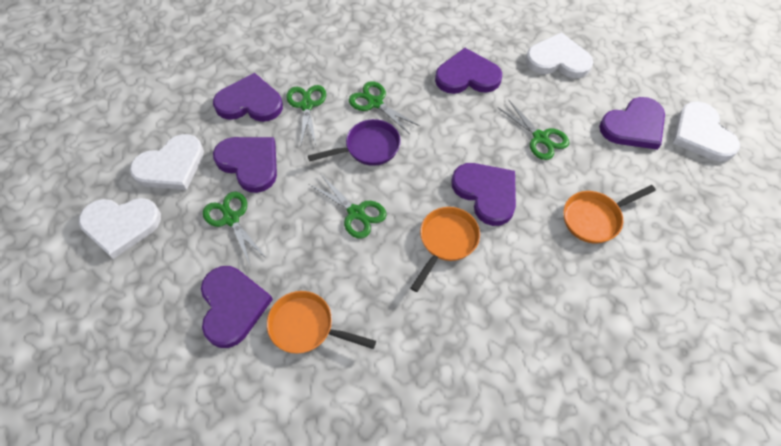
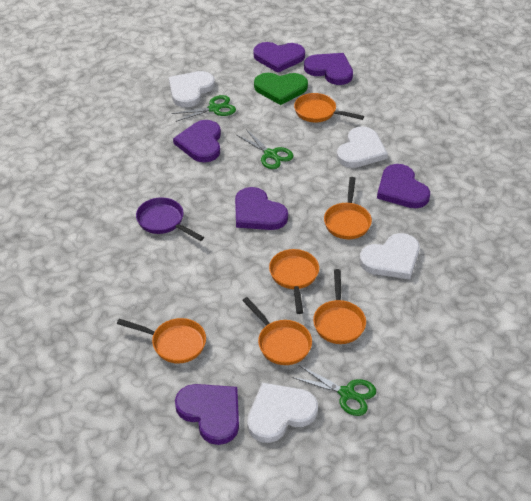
green heart: 0 -> 1
green scissors: 5 -> 3
orange pan: 3 -> 6

